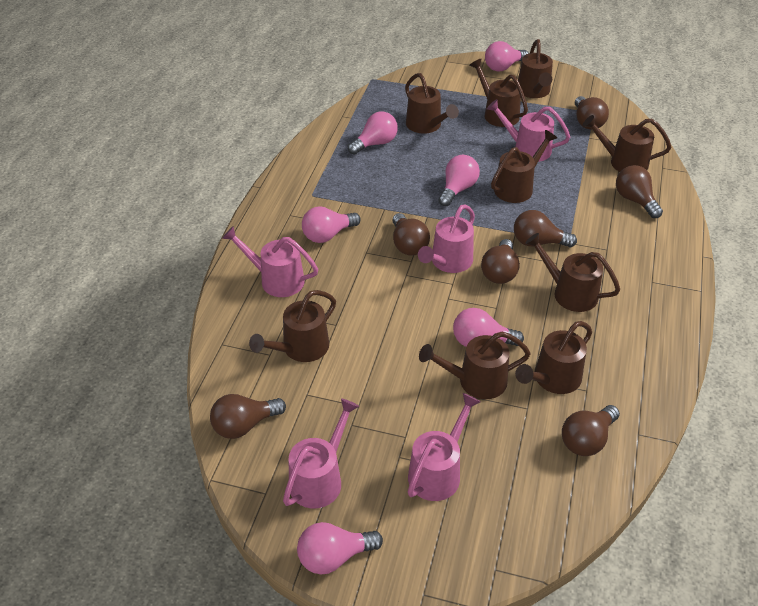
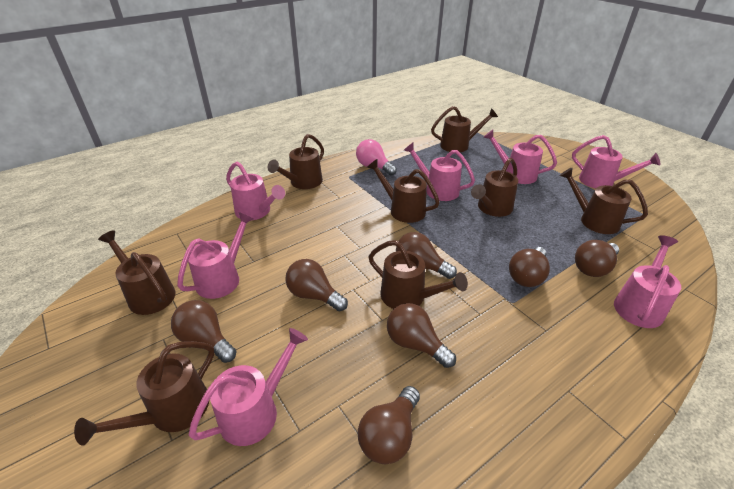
brown watering can: 9 -> 8
pink light bulb: 6 -> 1
pink watering can: 5 -> 7

